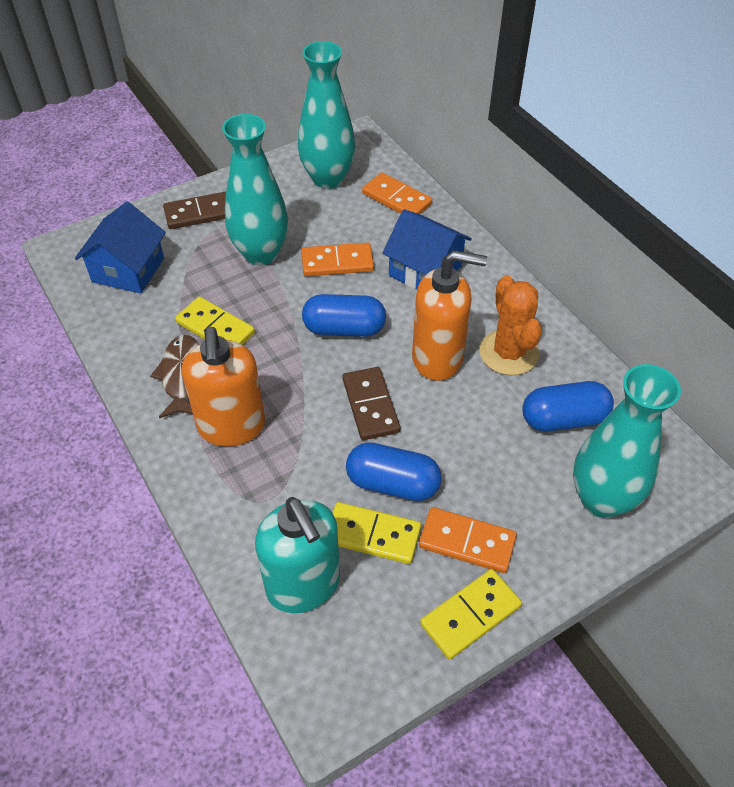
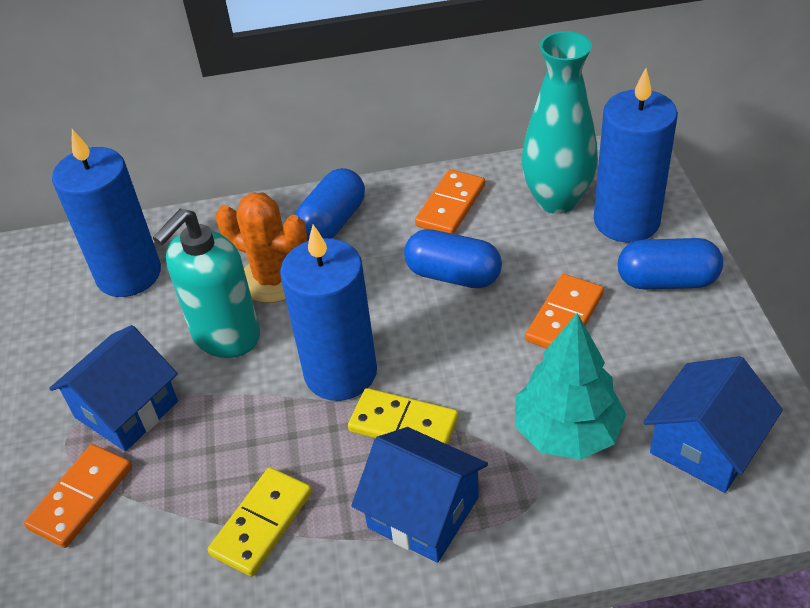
blue candle: 0 -> 3
blue house: 2 -> 3
brown domino: 2 -> 0
brown fish: 1 -> 0
orange soap dispenser: 2 -> 0
turquoise tree: 0 -> 1
turquoise vase: 3 -> 1
yellow domino: 3 -> 2

